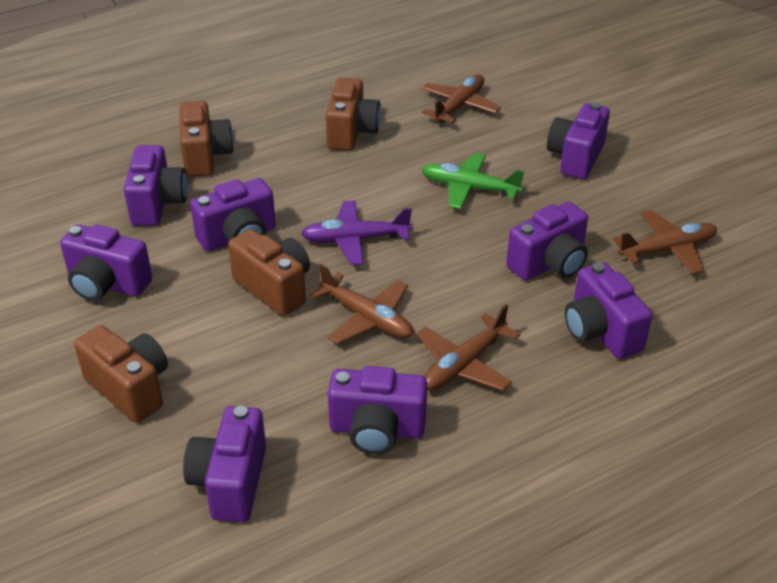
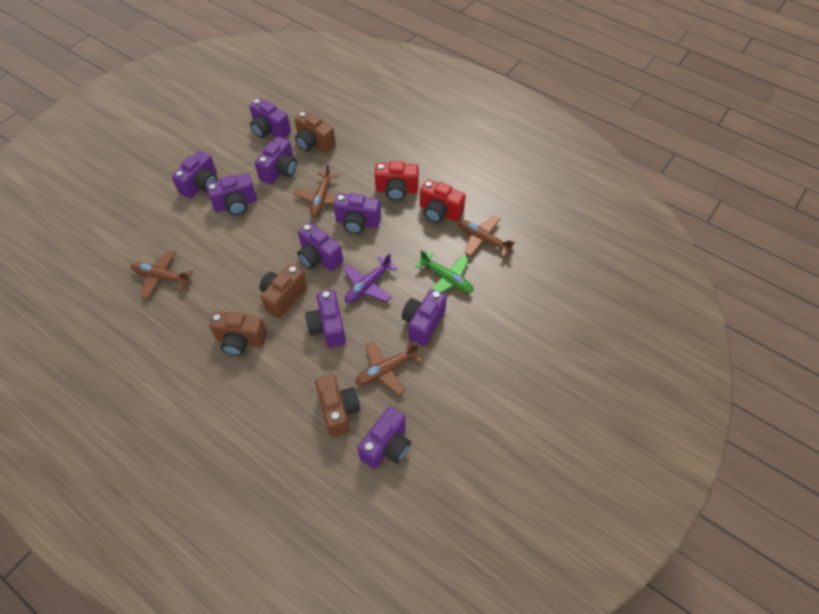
purple camera: 8 -> 9
red camera: 0 -> 2

